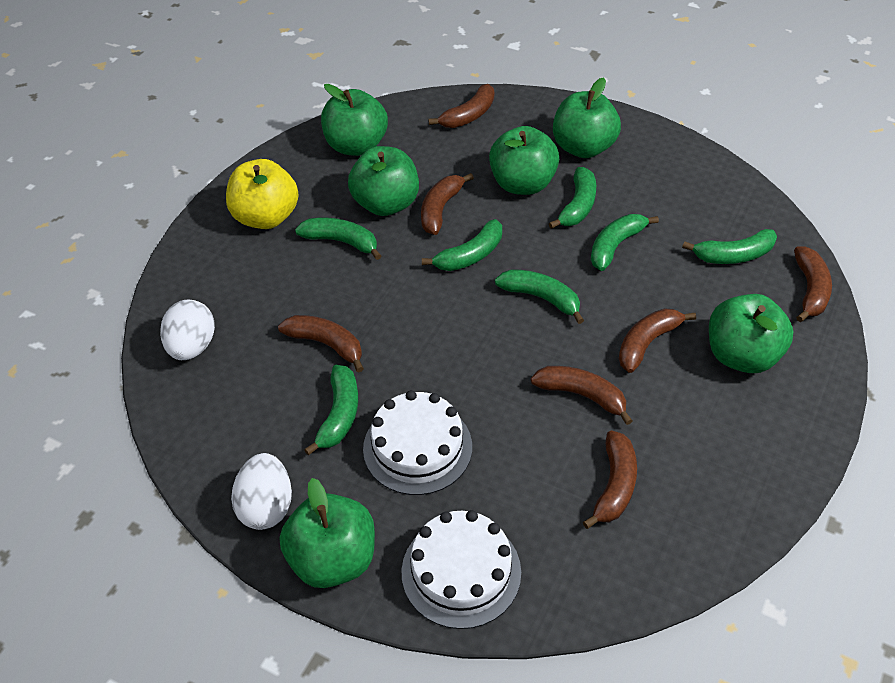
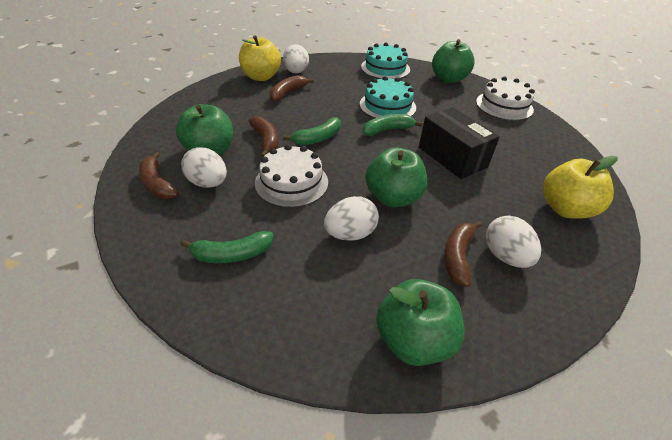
black box: 0 -> 1
brown banana: 7 -> 4
green apple: 6 -> 4
green banana: 7 -> 3
turquoise cake: 0 -> 2
white egg: 2 -> 4
yellow apple: 1 -> 2

